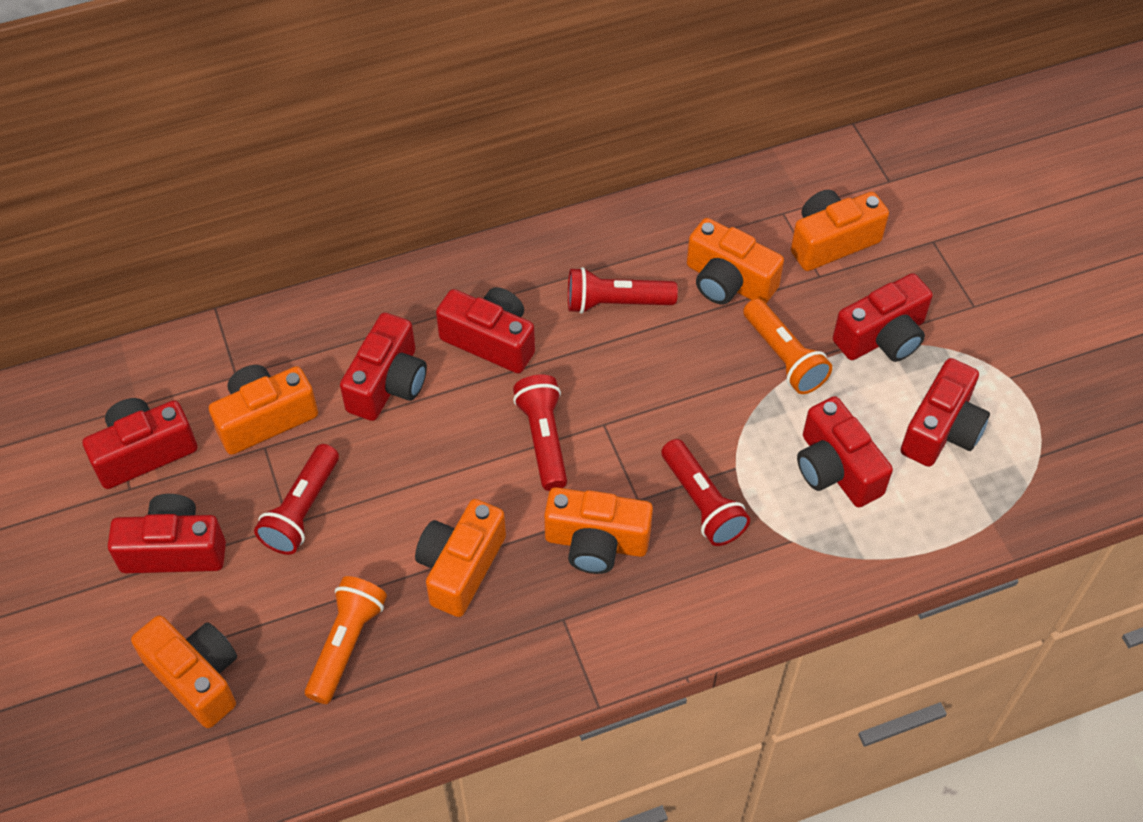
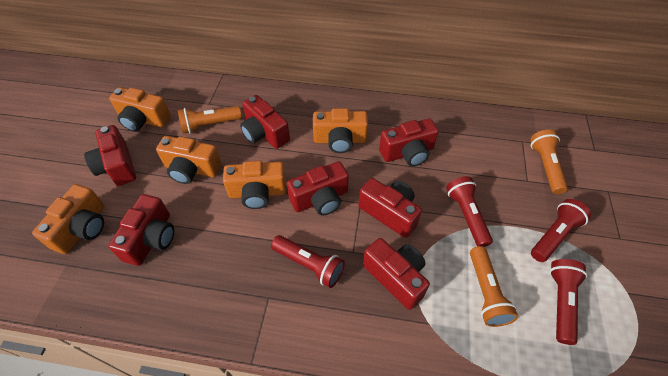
orange camera: 6 -> 5
orange flashlight: 2 -> 3

